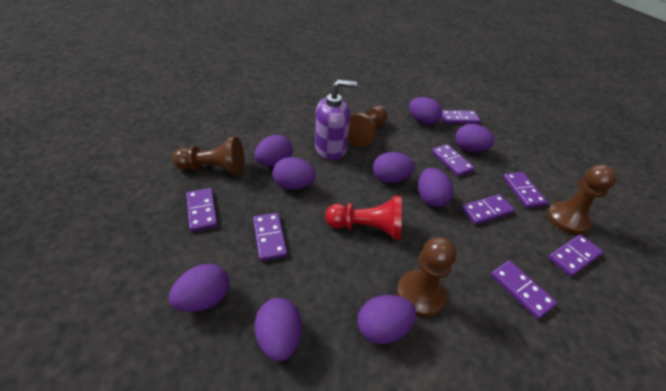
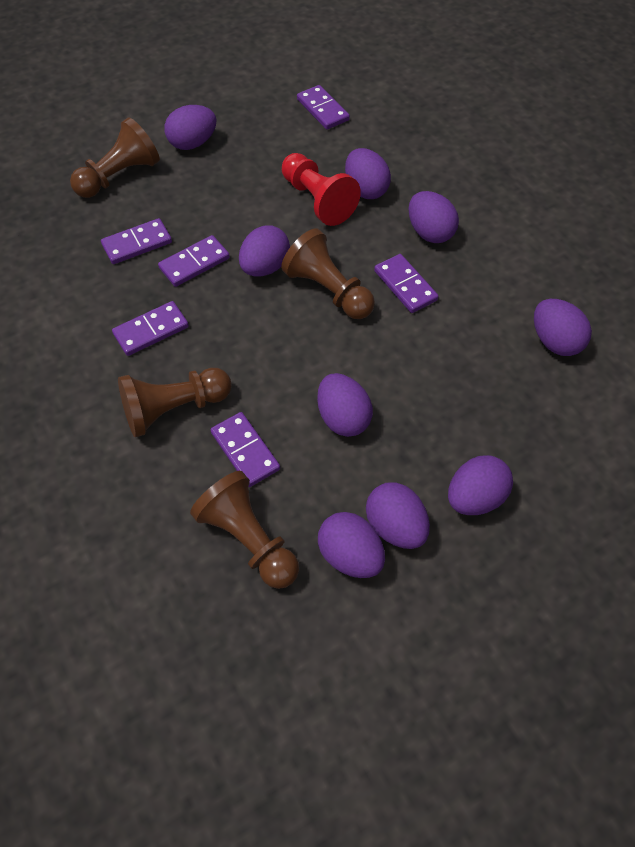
purple domino: 8 -> 6
purple soap dispenser: 1 -> 0

